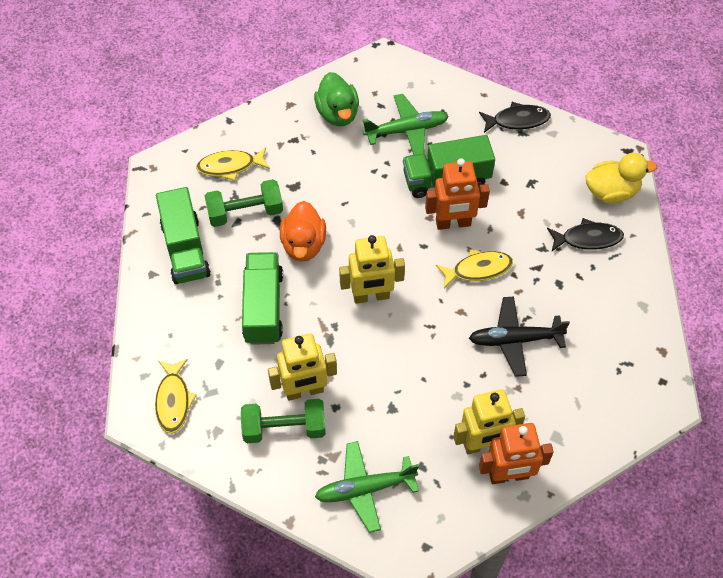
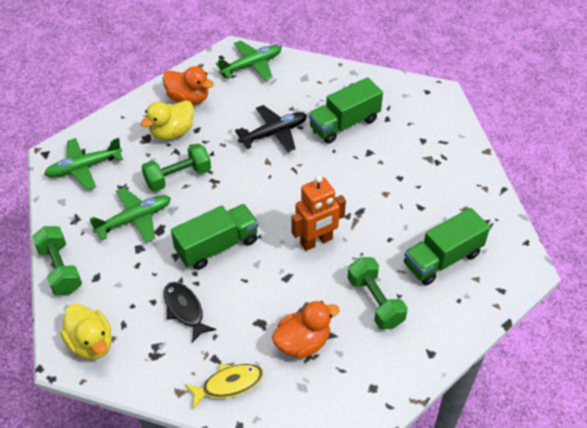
black fish: 2 -> 1
green duck: 1 -> 0
green dumbbell: 2 -> 3
green plane: 2 -> 3
orange duck: 1 -> 2
orange robot: 2 -> 1
yellow duck: 1 -> 2
yellow fish: 3 -> 1
yellow robot: 3 -> 0

